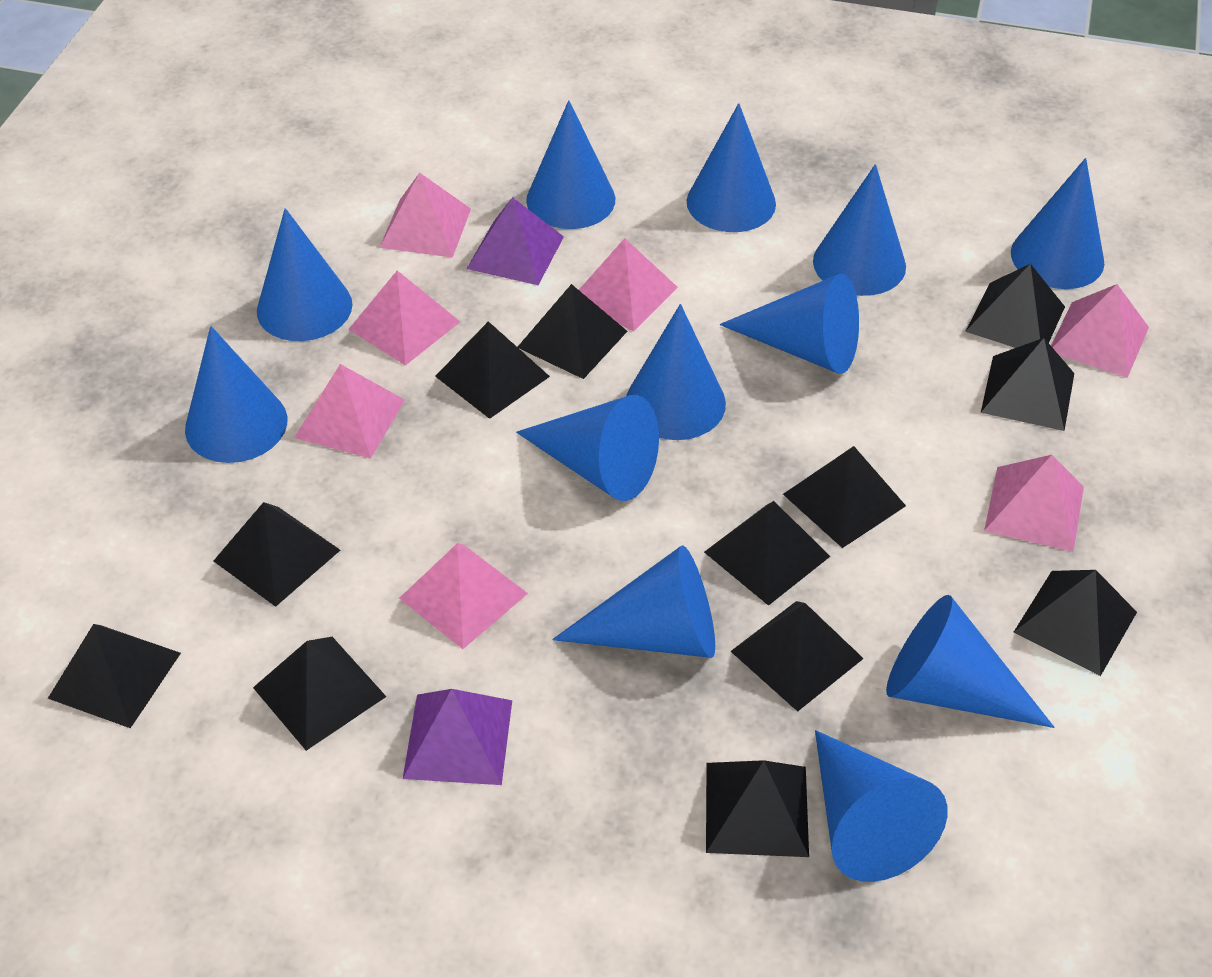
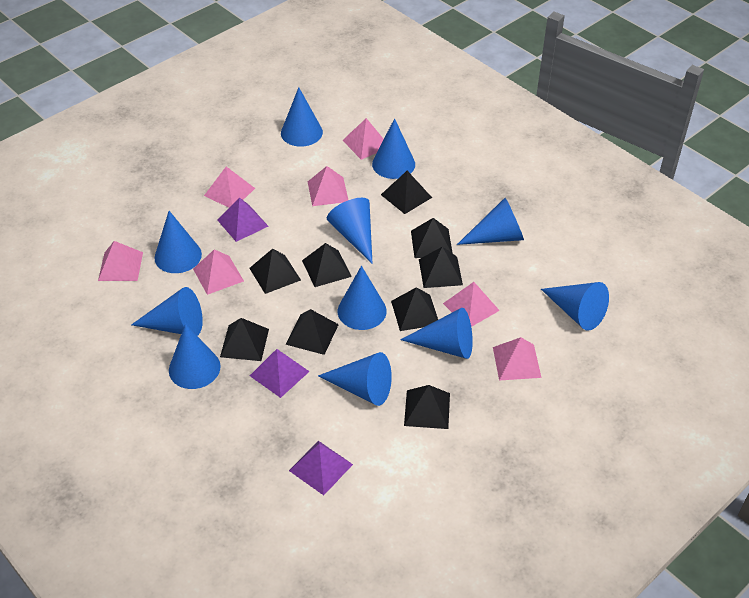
black pyramid: 12 -> 9
blue cone: 12 -> 11
purple pyramid: 2 -> 3

